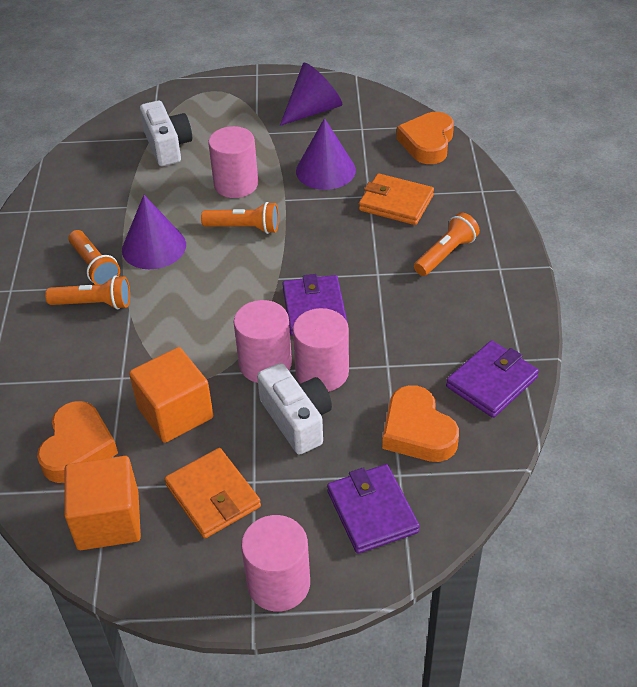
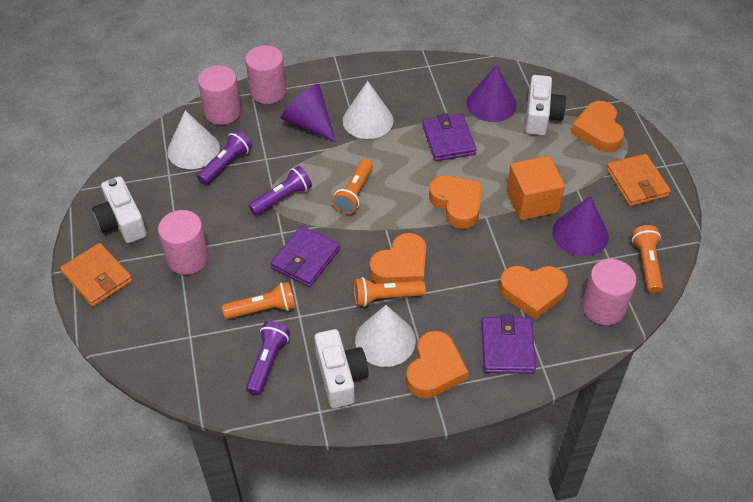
orange cube: 2 -> 1
orange heart: 3 -> 5
purple flashlight: 0 -> 3
white camera: 2 -> 3
white cone: 0 -> 3

